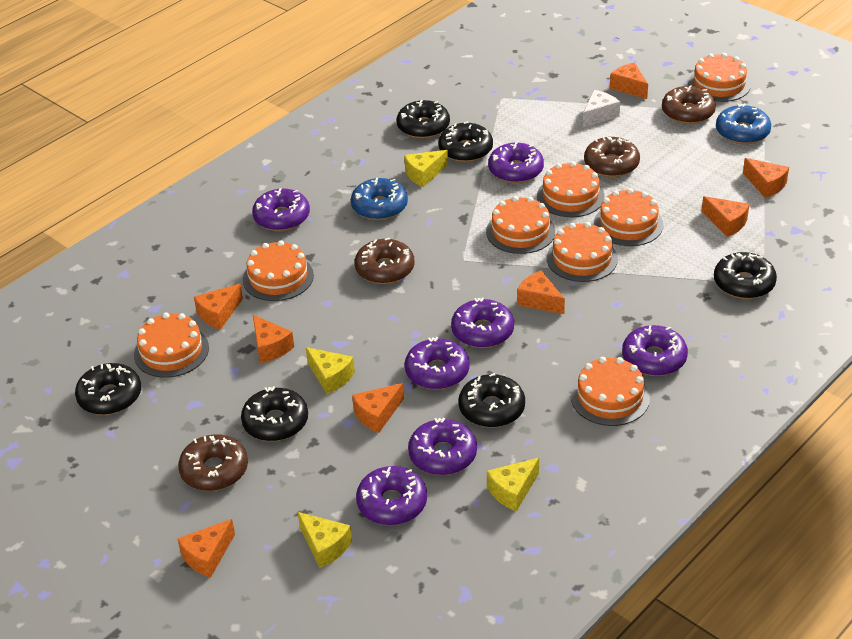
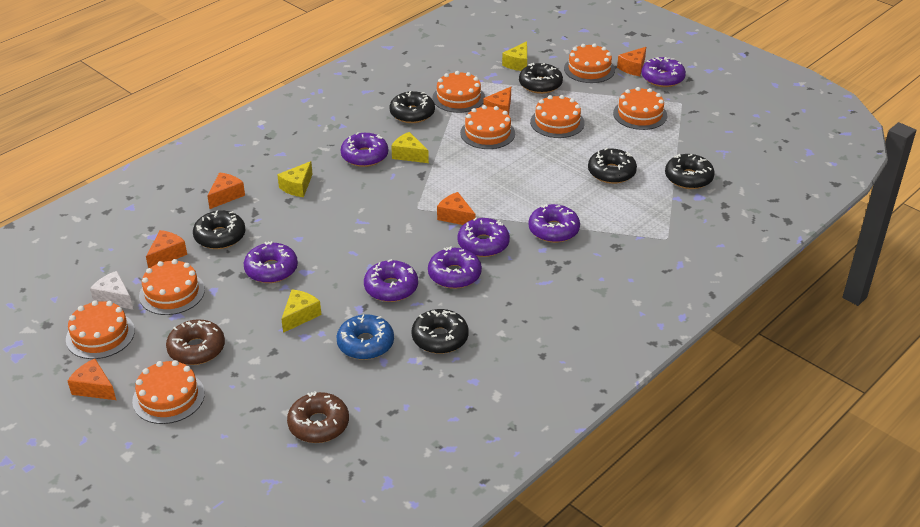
blue donut: 2 -> 1
brown donut: 4 -> 2
orange cheese: 8 -> 6

